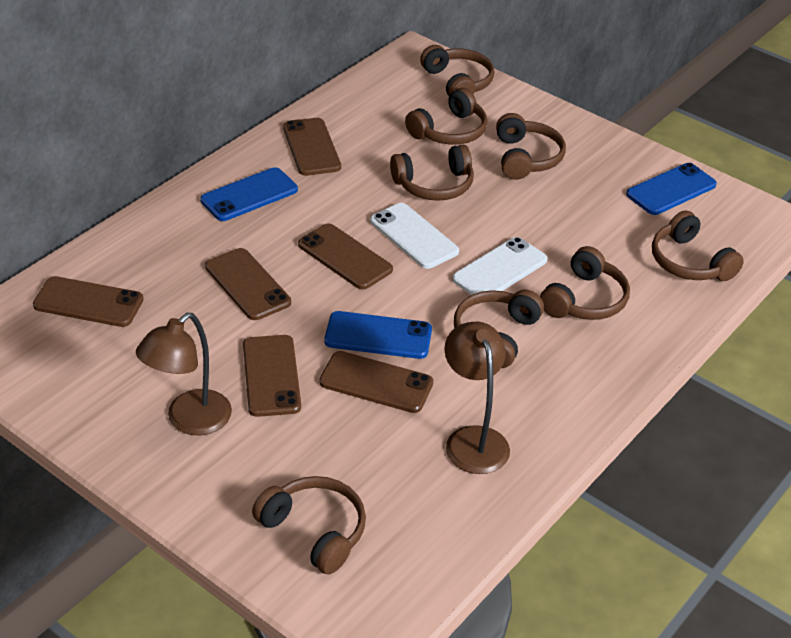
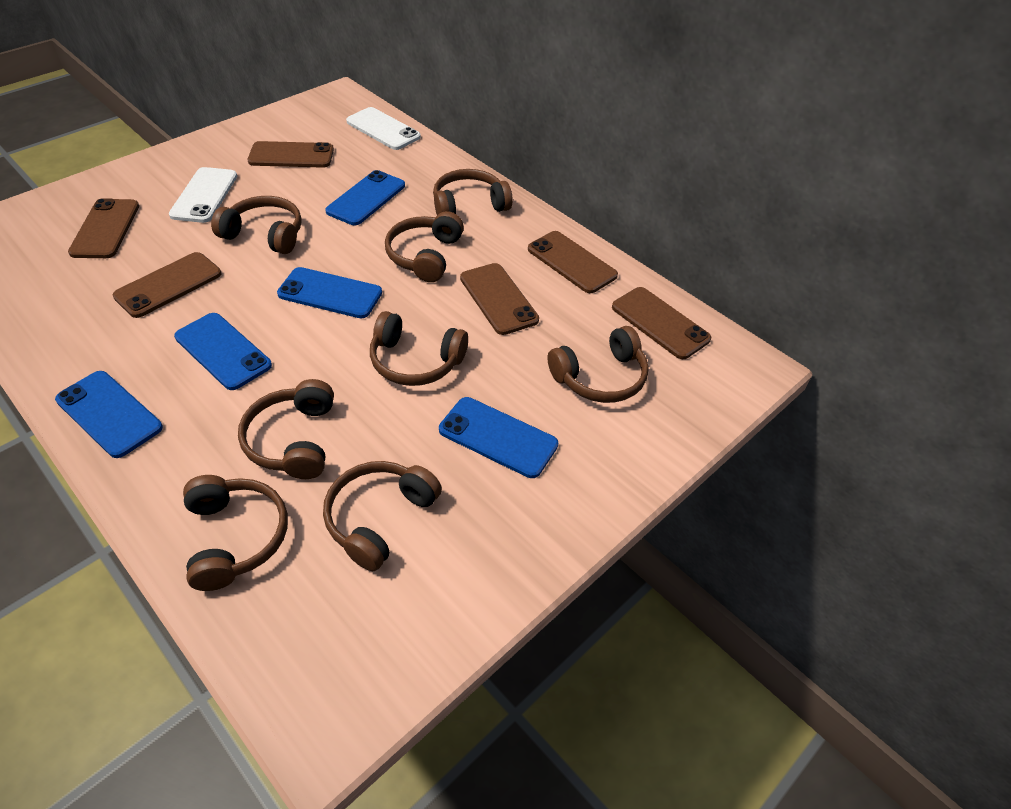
blue phone: 3 -> 5
brown lamp: 2 -> 0

